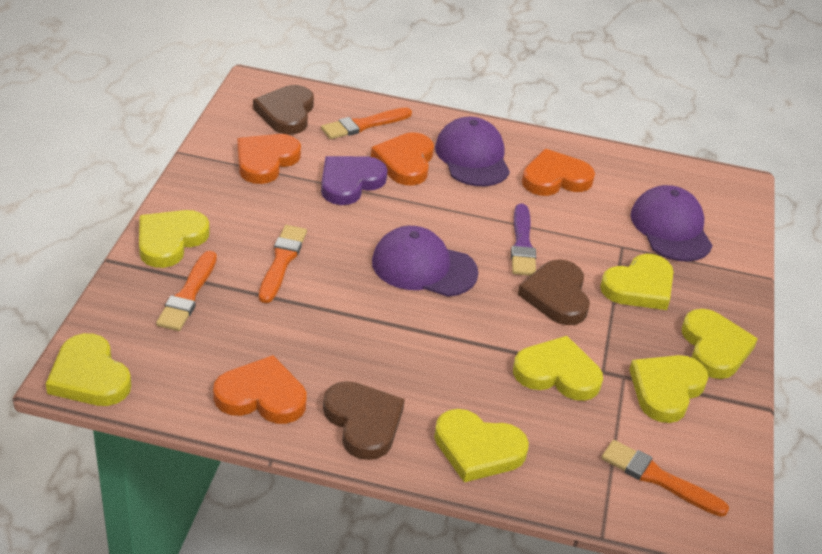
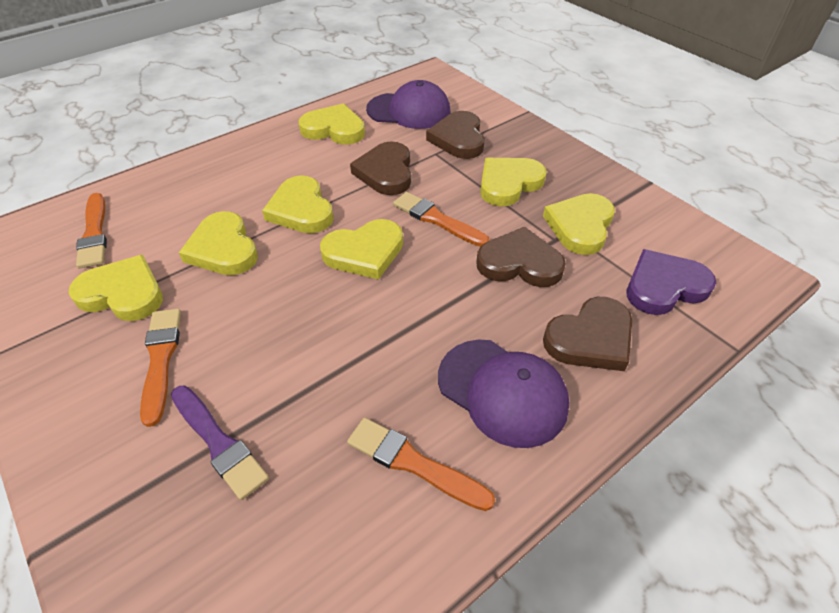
brown heart: 3 -> 4
orange heart: 4 -> 0
purple cap: 3 -> 2

